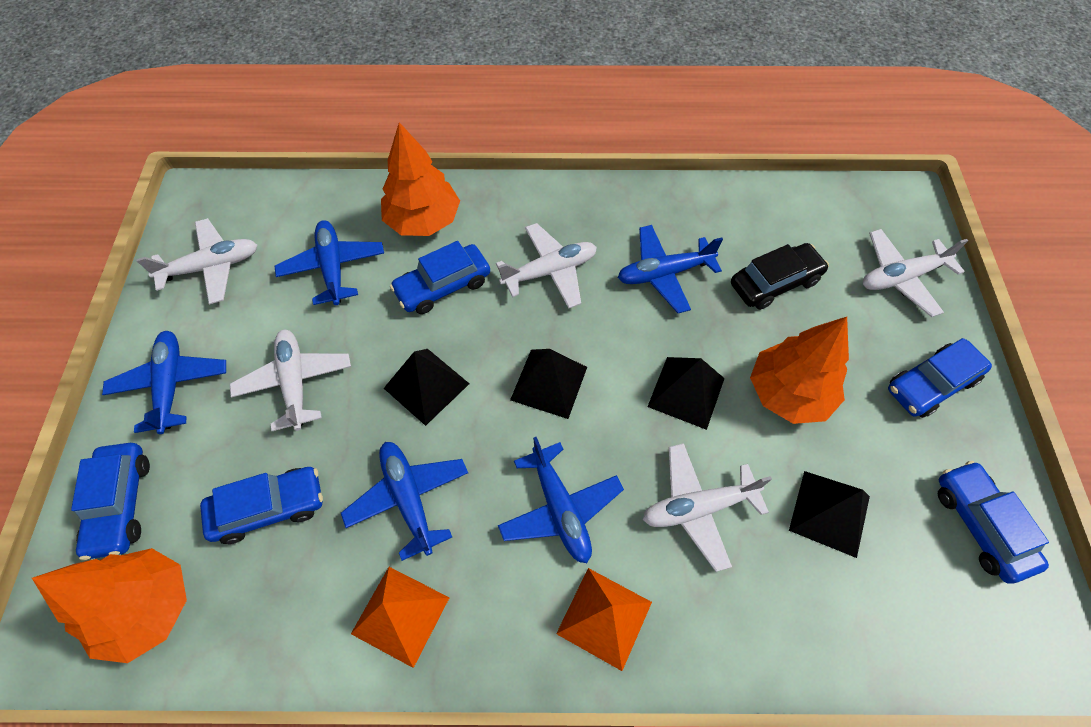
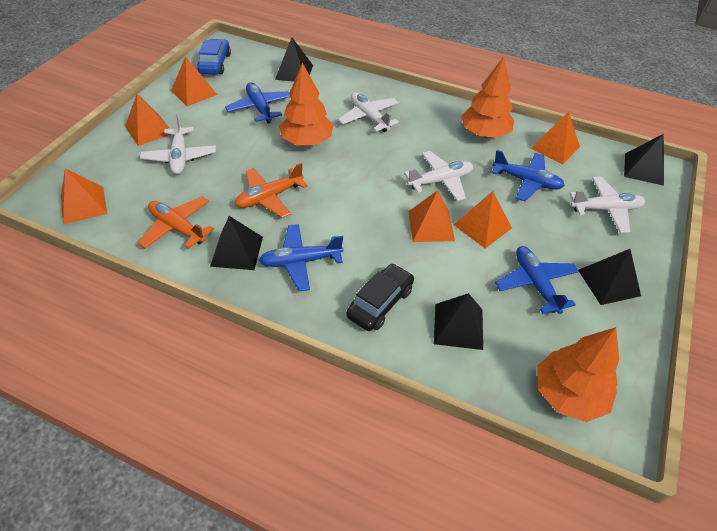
black pyramid: 4 -> 5
blue car: 5 -> 1
blue plane: 5 -> 4
orange plane: 0 -> 2
orange pyramid: 2 -> 6
white plane: 5 -> 4

